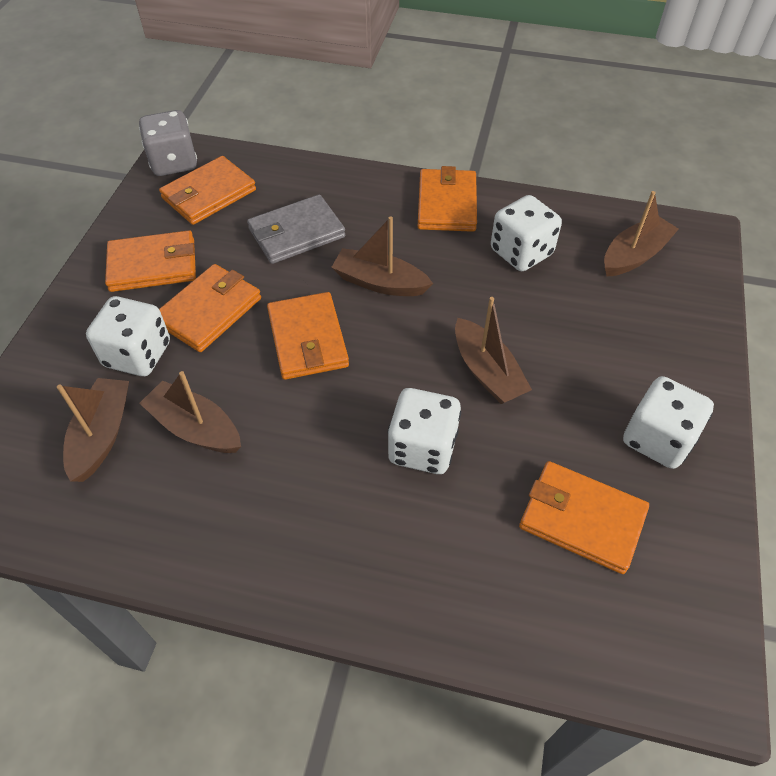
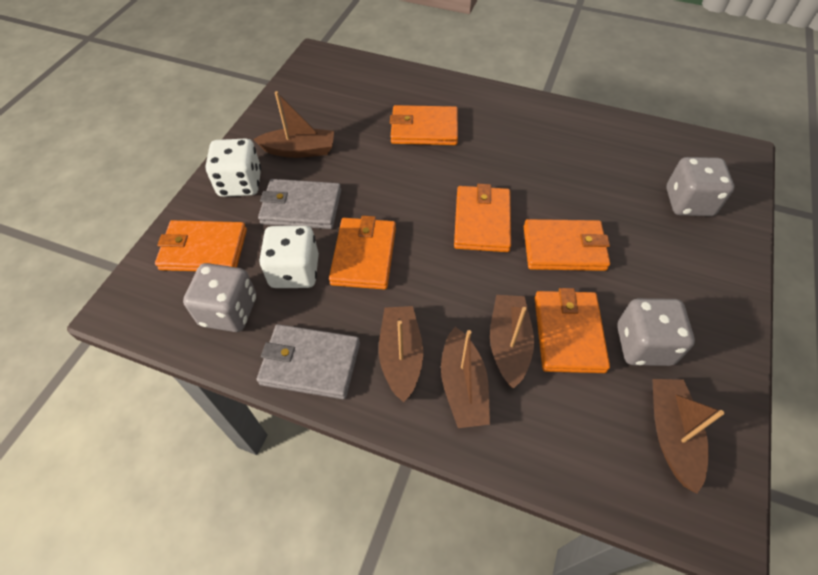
grey dice: 1 -> 3
grey wallet: 1 -> 2
white dice: 4 -> 2

